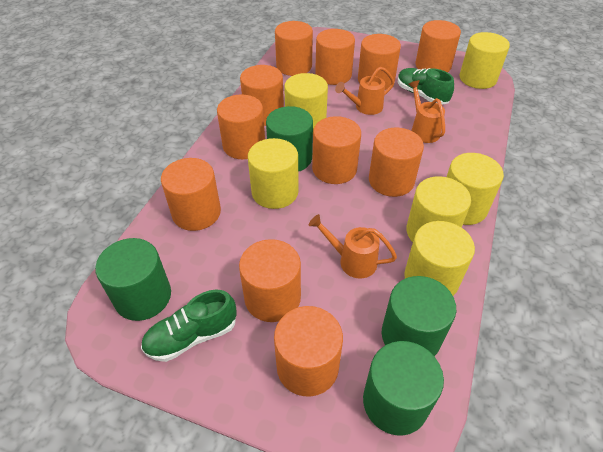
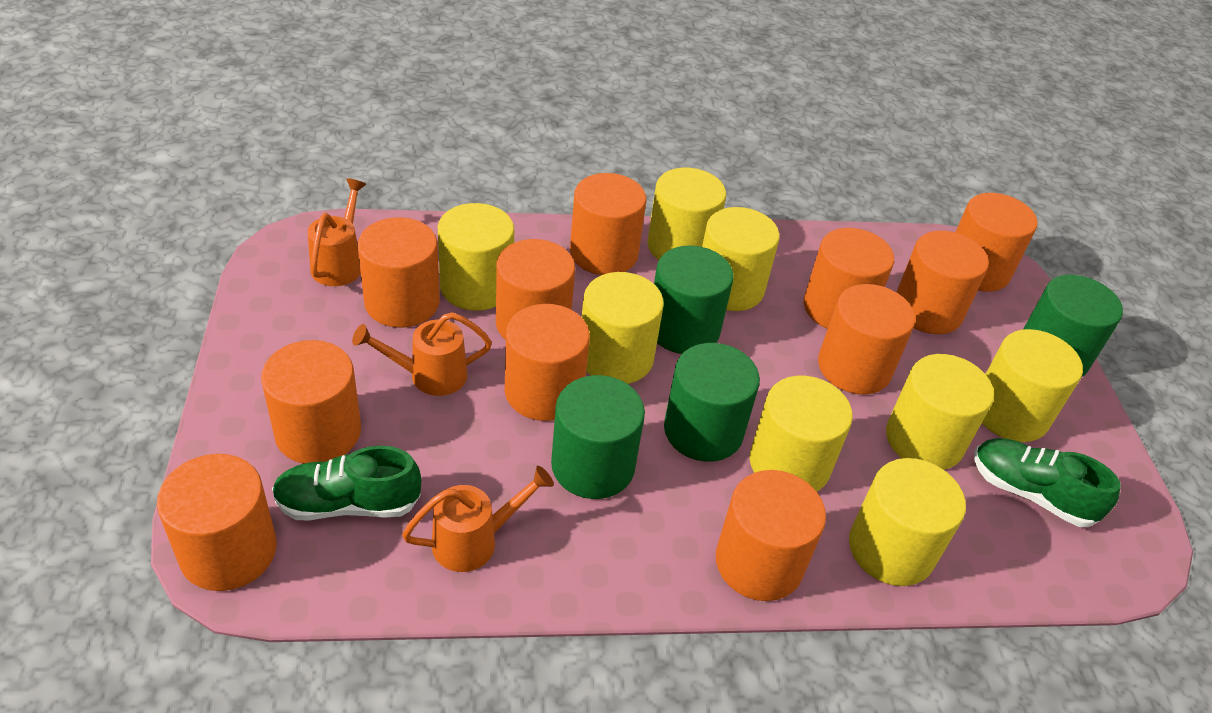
yellow cylinder: 6 -> 8

